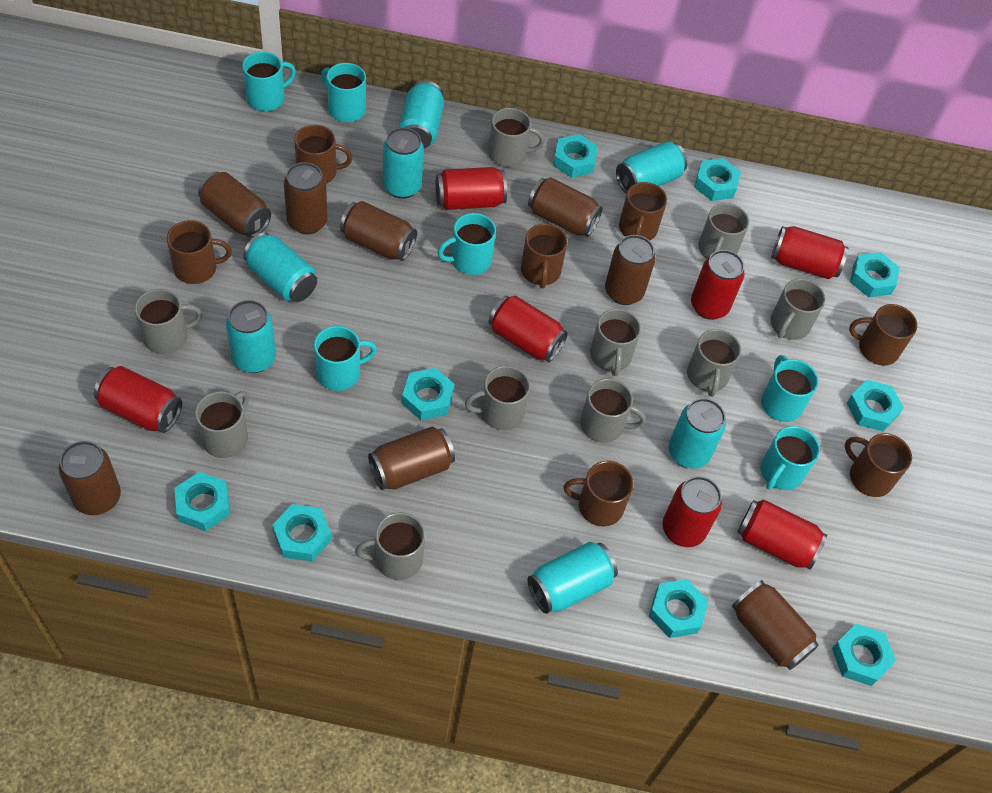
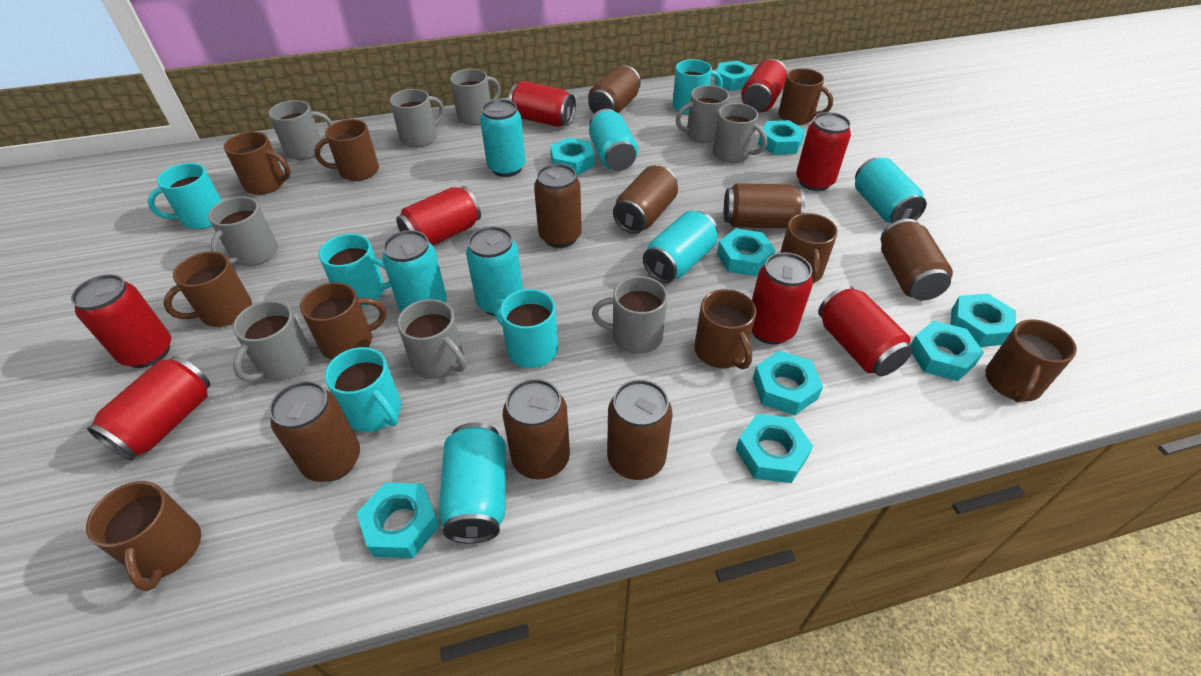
brown mug: 7 -> 9
grey mug: 10 -> 9
red can: 7 -> 8
turquoise mug: 6 -> 5

